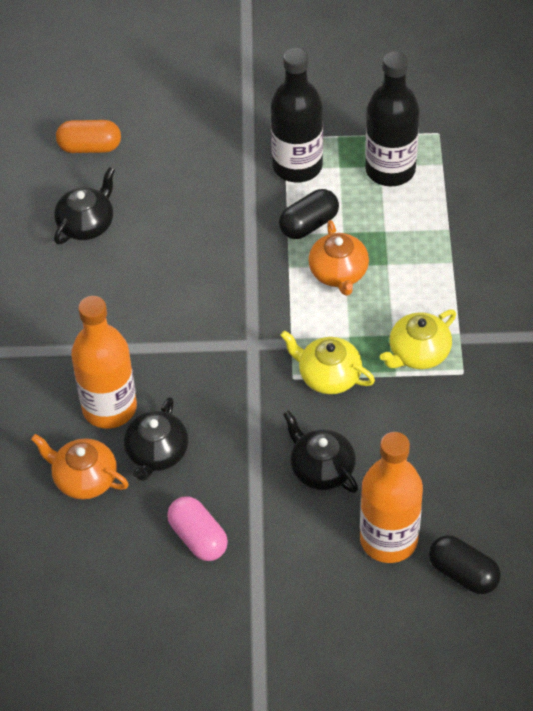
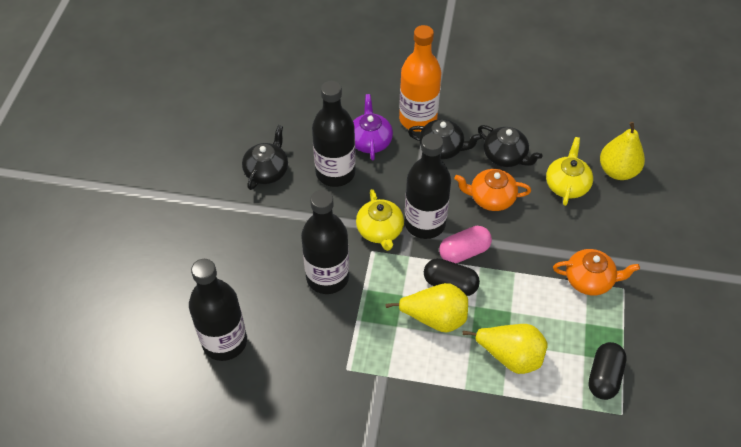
black bottle: 2 -> 4
orange bottle: 2 -> 1
orange capsule: 1 -> 0
purple teapot: 0 -> 1
yellow pear: 0 -> 3

